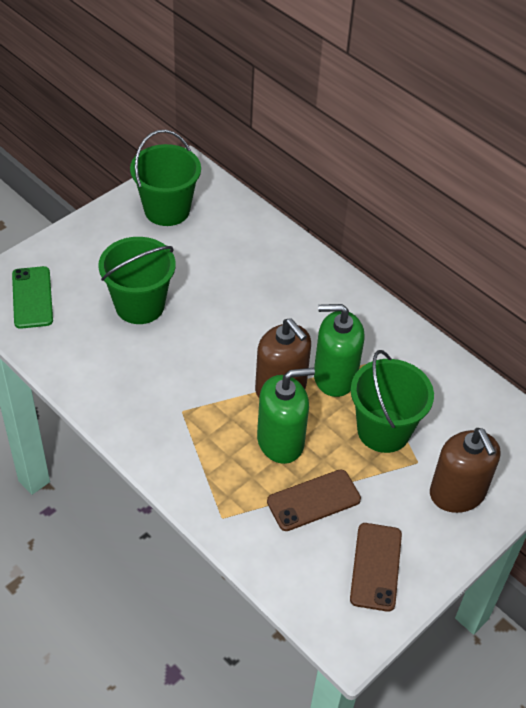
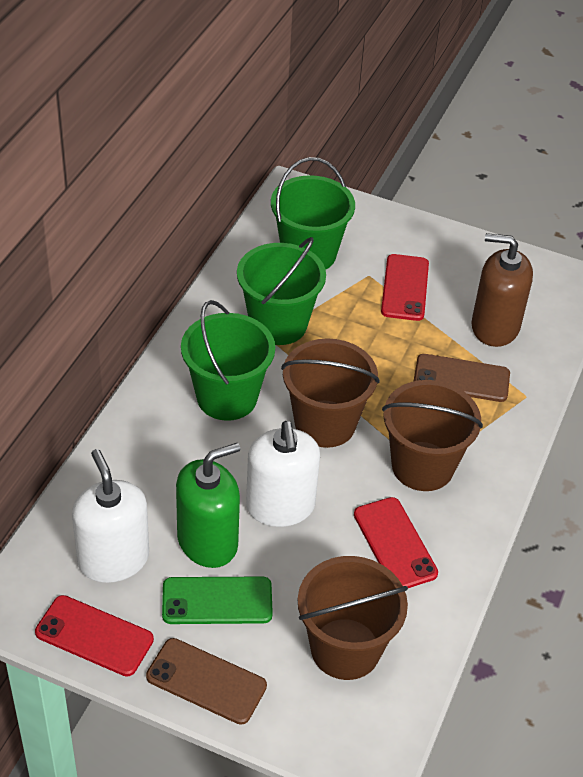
brown bucket: 0 -> 3
brown soap dispenser: 2 -> 1
green soap dispenser: 2 -> 1
red phone: 0 -> 3
white soap dispenser: 0 -> 2

